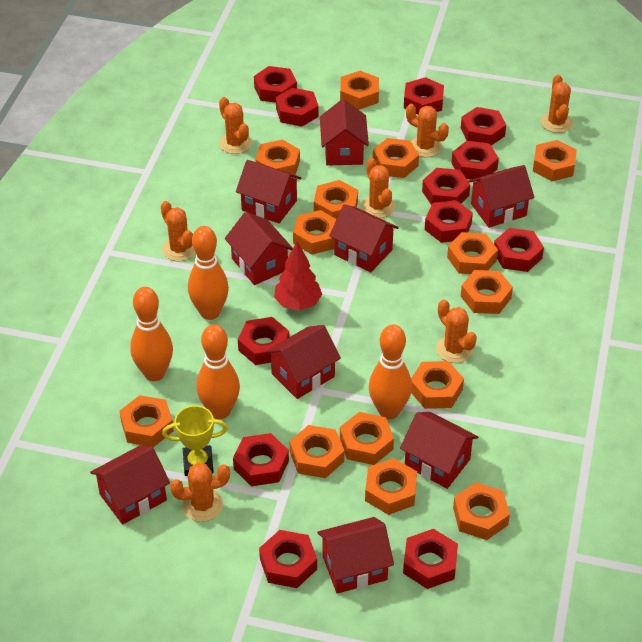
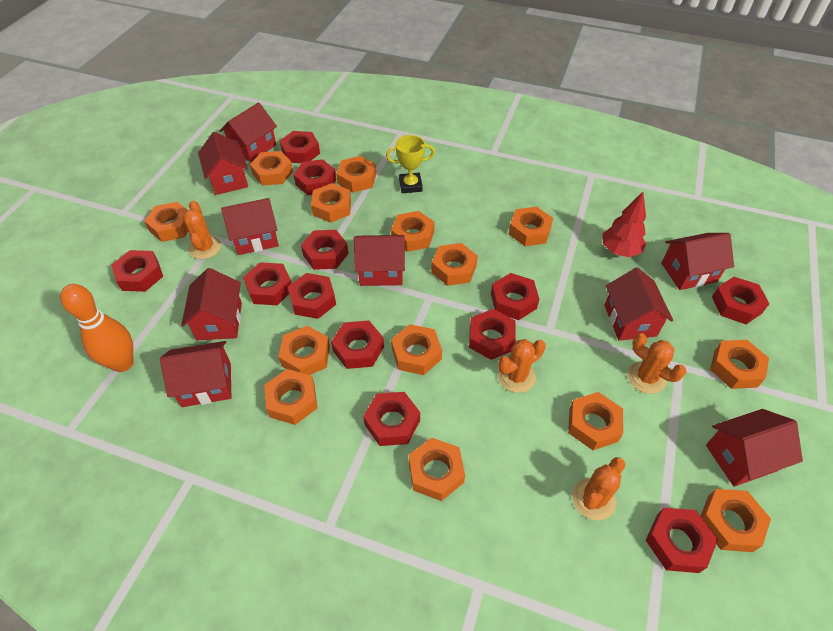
orange bowling pin: 4 -> 1
orange cactus: 7 -> 4

